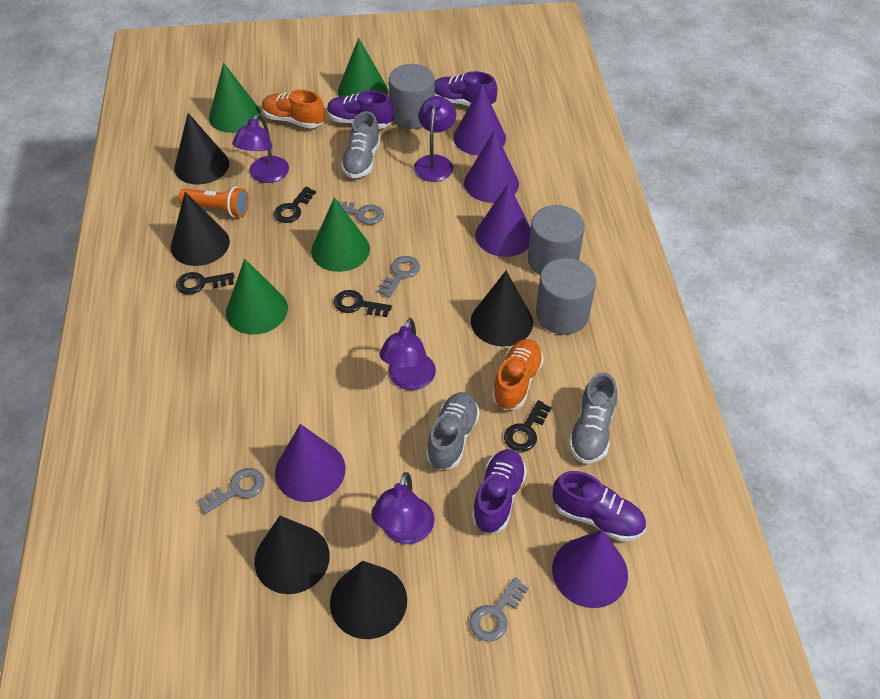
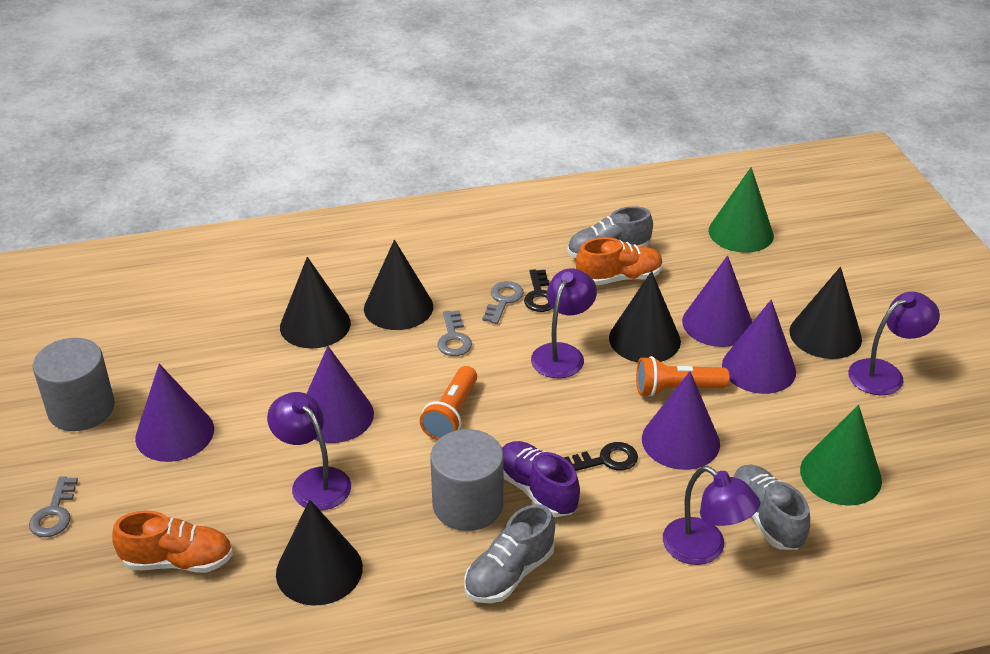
black key: 4 -> 2
green cone: 4 -> 2
grey cylinder: 3 -> 2
grey key: 4 -> 3
orange flashlight: 1 -> 2
purple shoe: 4 -> 1

